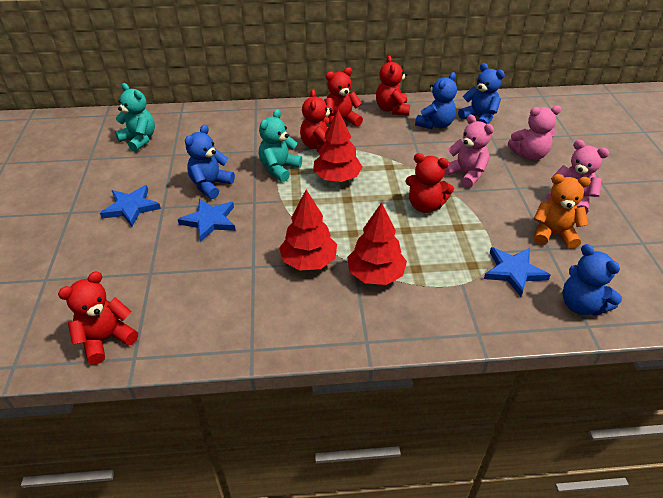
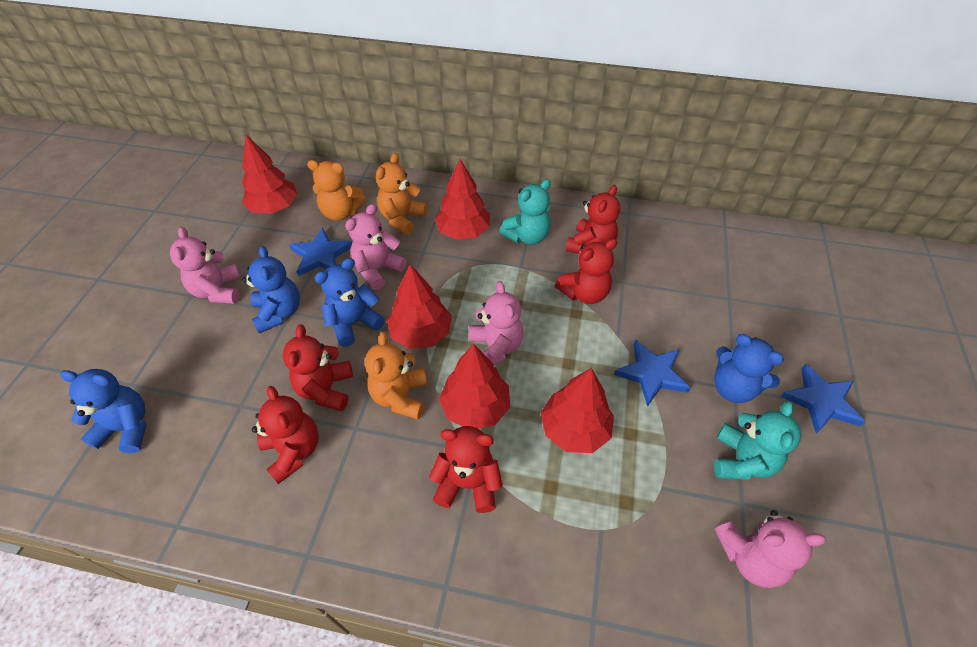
orange teddy bear: 1 -> 3
pink teddy bear: 3 -> 4
red tree: 3 -> 5

